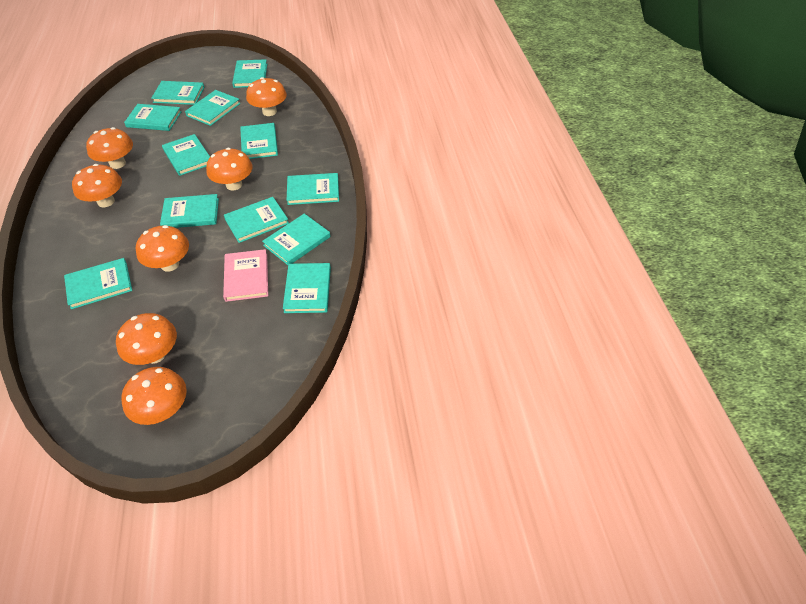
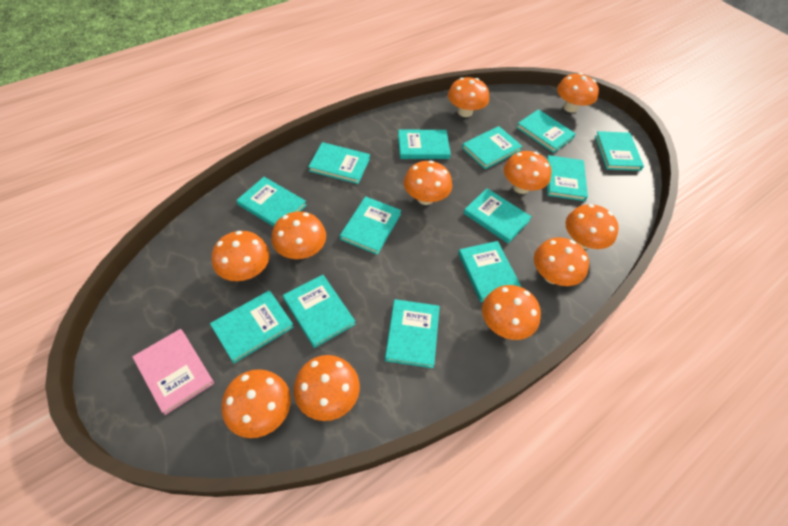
orange mushroom: 7 -> 11
turquoise book: 12 -> 13

